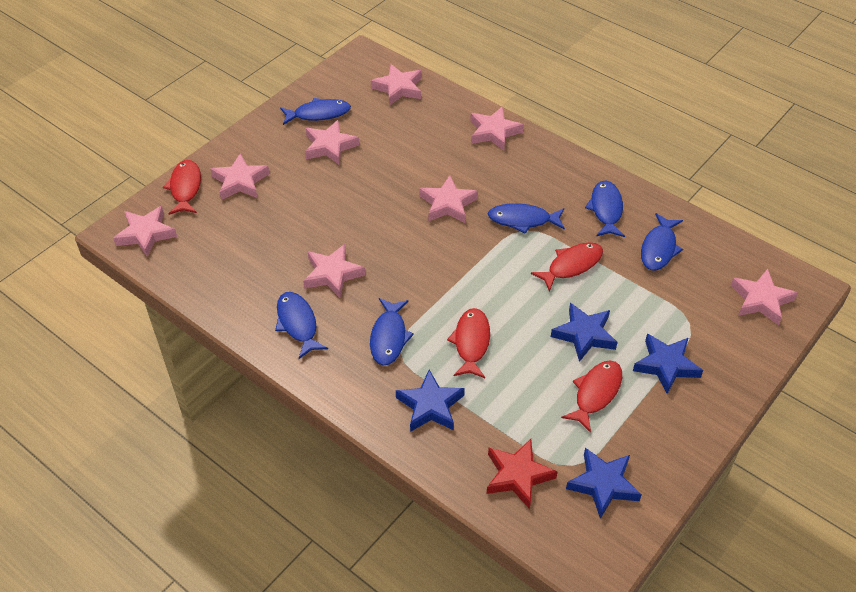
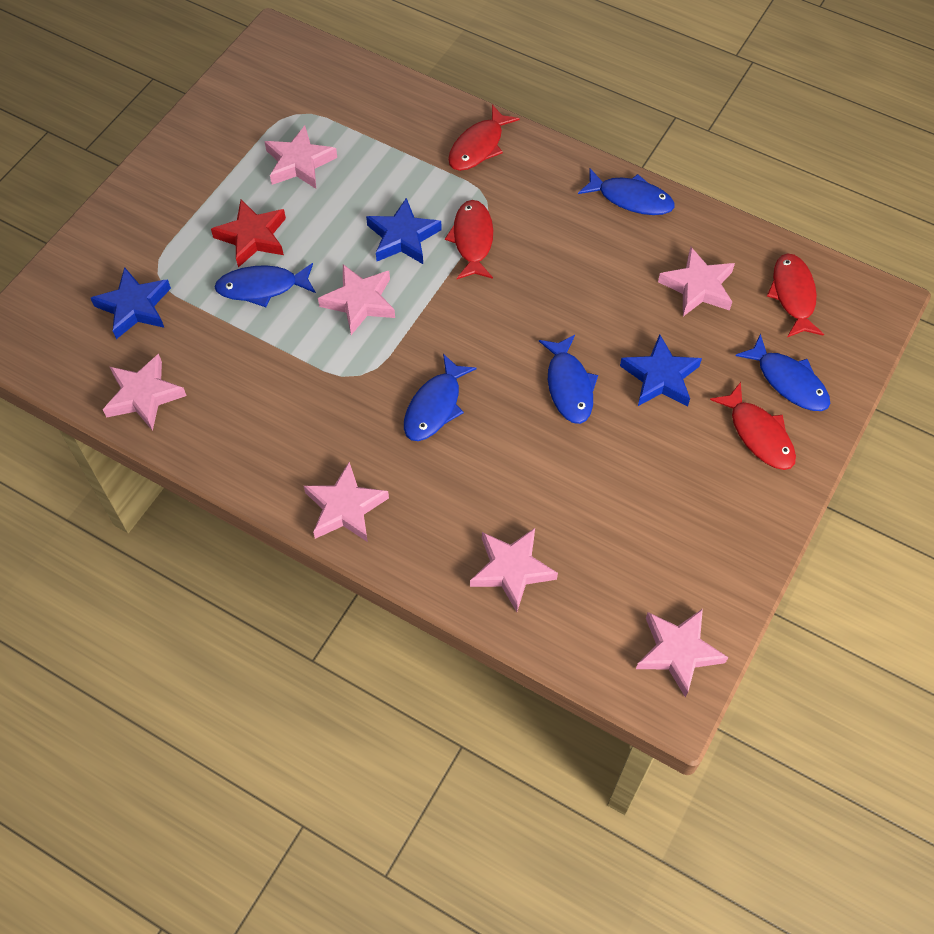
blue fish: 6 -> 5
blue star: 4 -> 3
pink star: 8 -> 7

